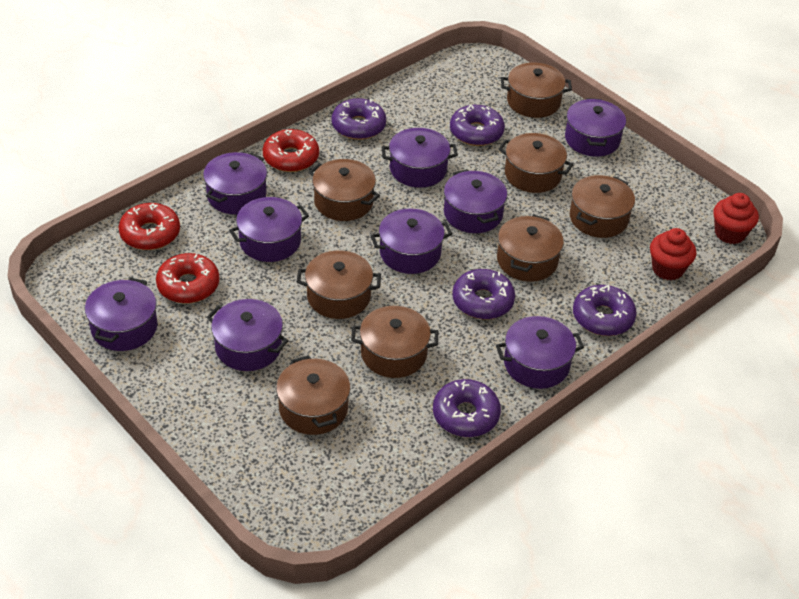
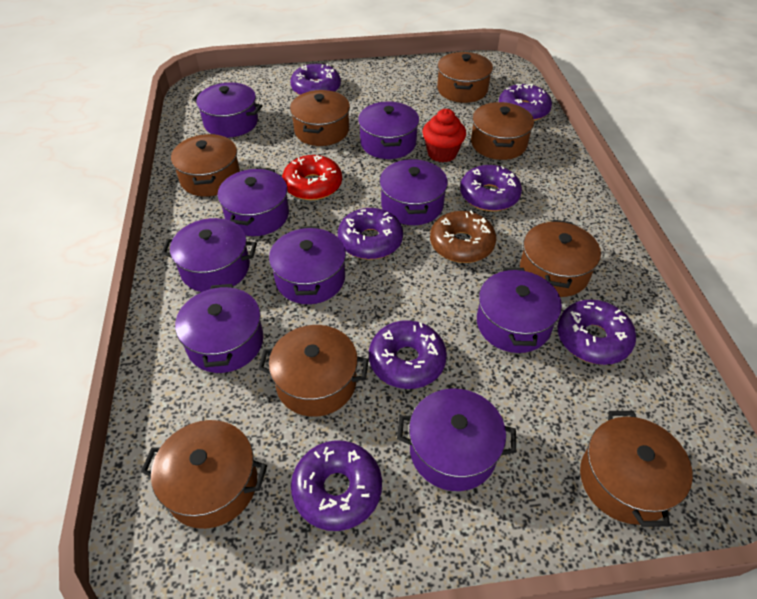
brown donut: 0 -> 1
purple donut: 5 -> 7
red cupcake: 2 -> 1
red donut: 3 -> 1

